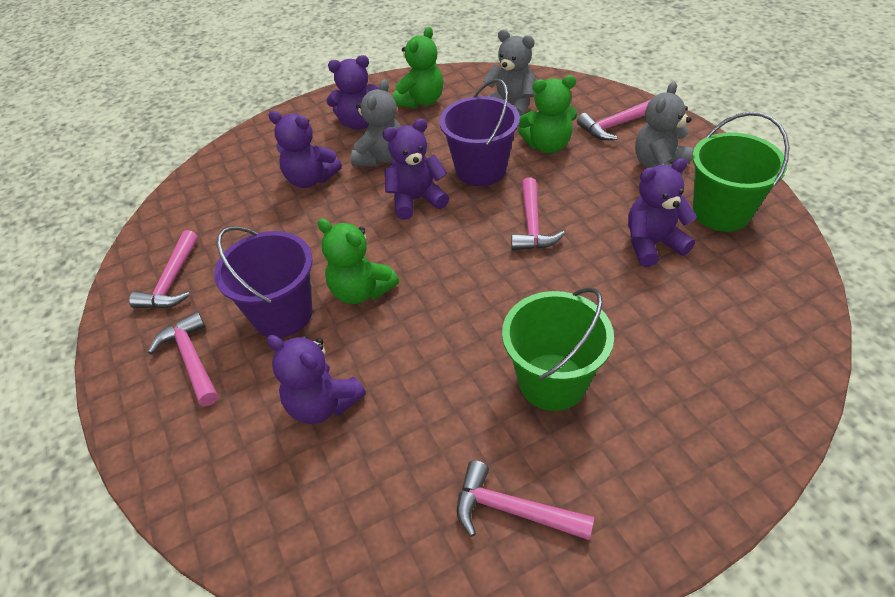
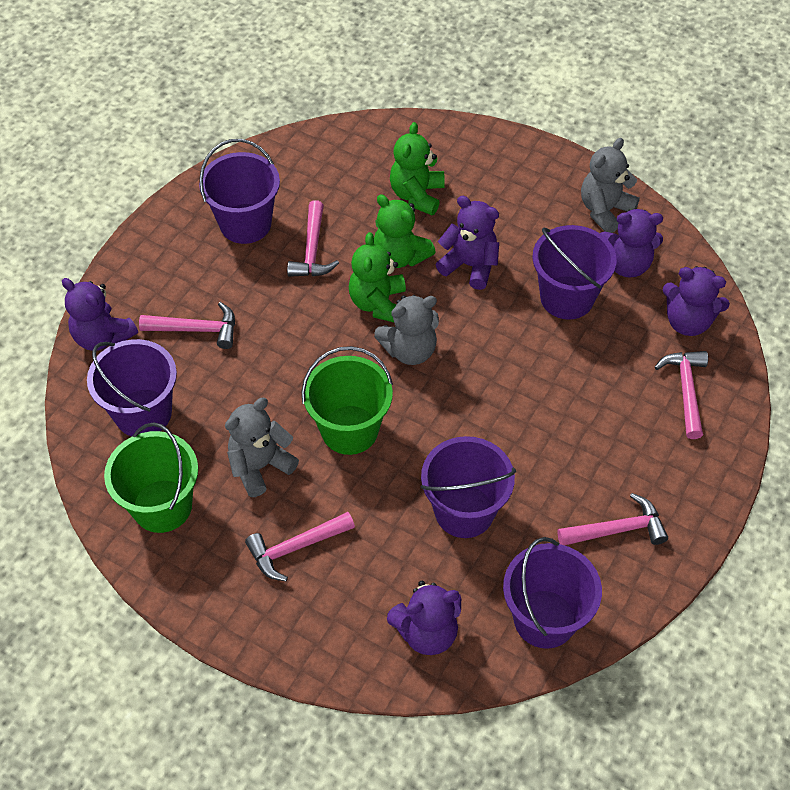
purple bucket: 2 -> 5

